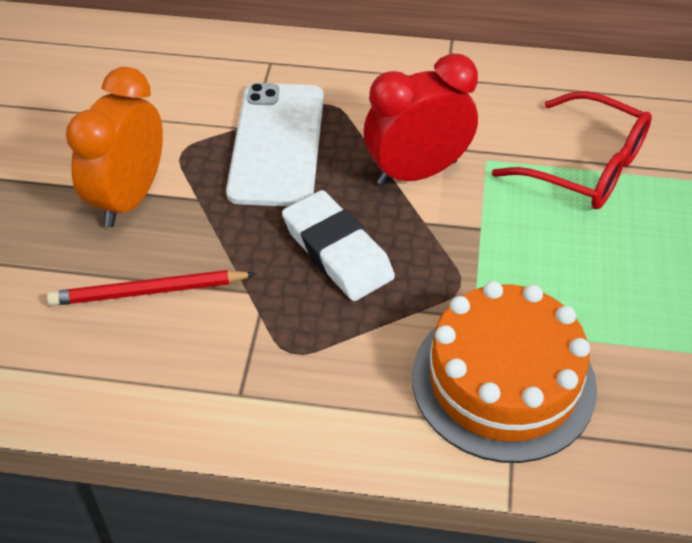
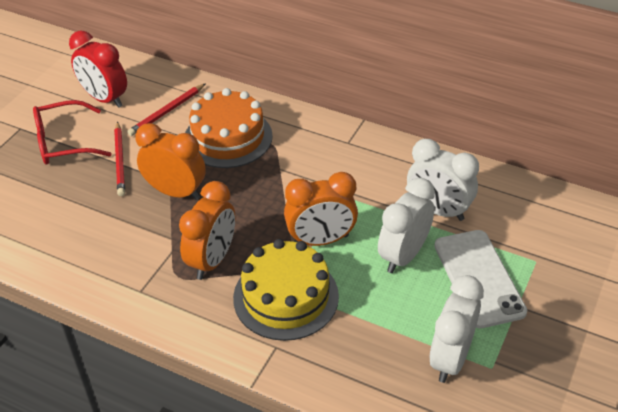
orange clock: 1 -> 3
red pencil: 1 -> 2
white clock: 0 -> 3
white eraser: 1 -> 0
yellow cake: 0 -> 1

